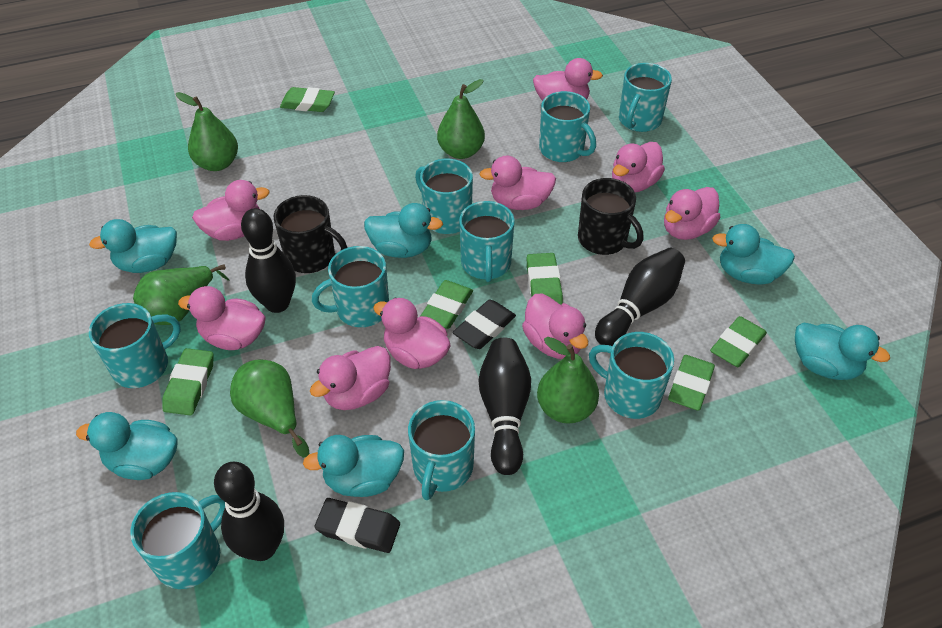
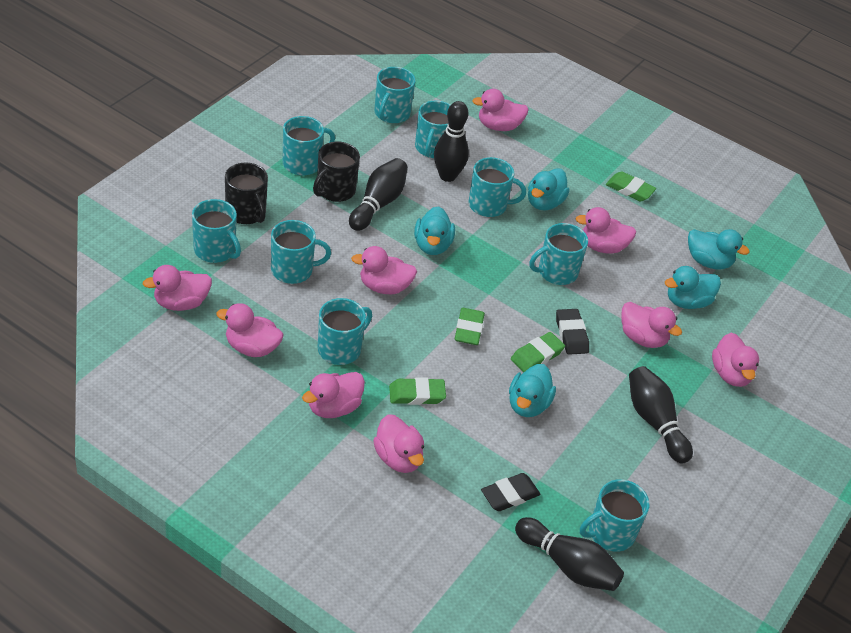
green eraser: 6 -> 4
green pear: 5 -> 0
turquoise duck: 6 -> 5

